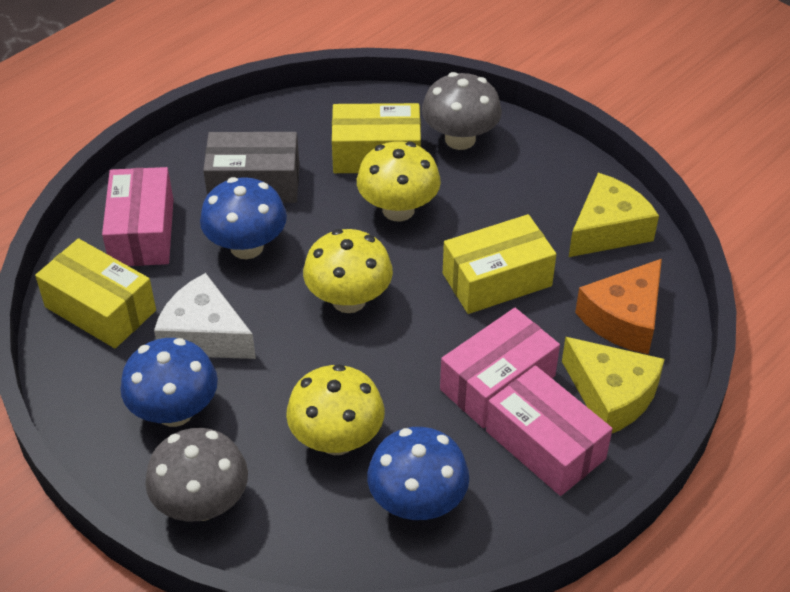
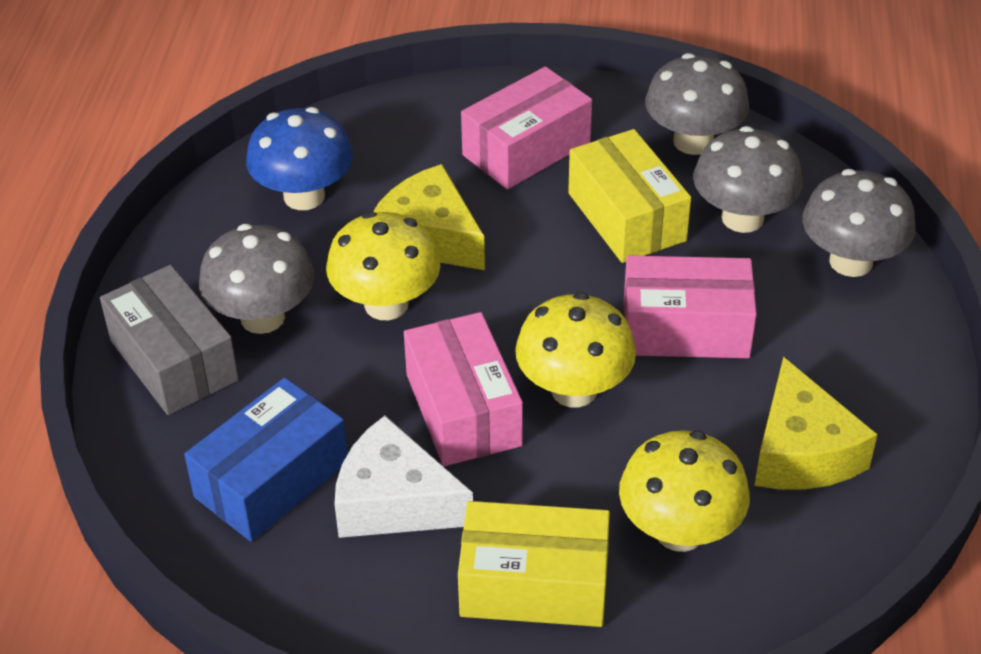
blue box: 0 -> 1
blue mushroom: 3 -> 1
grey mushroom: 2 -> 4
orange cheese: 1 -> 0
yellow box: 3 -> 2

